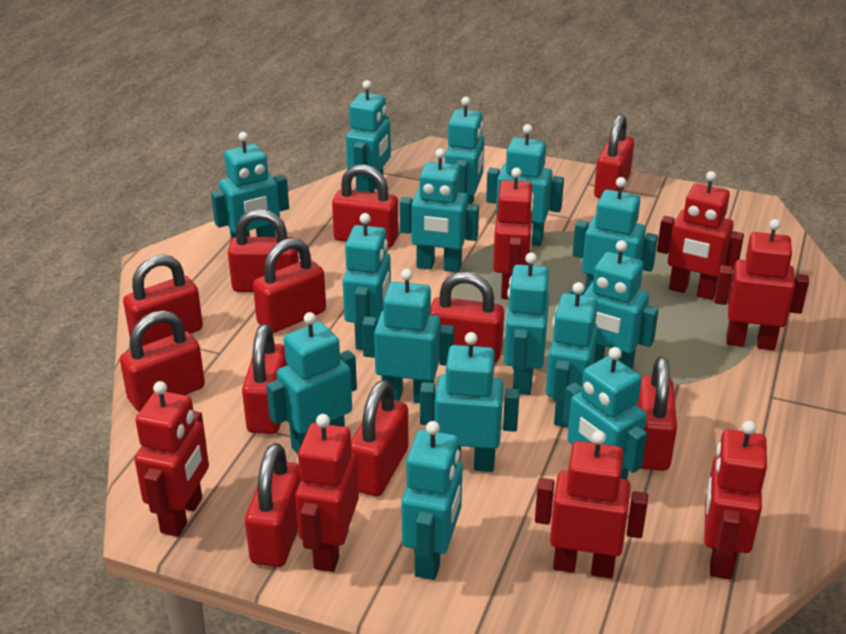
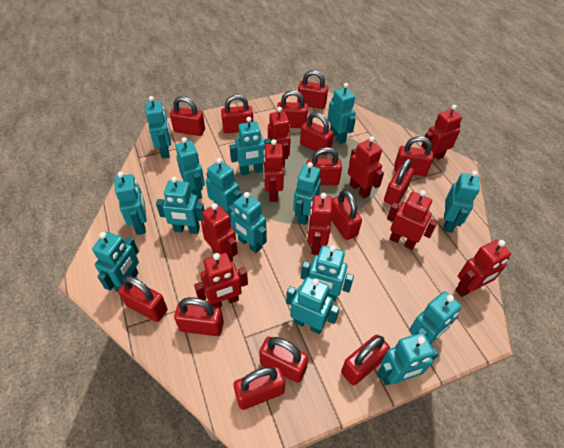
red padlock: 11 -> 14
red robot: 7 -> 9

